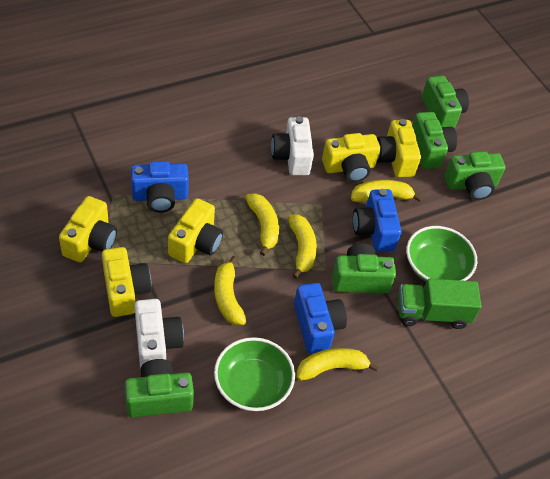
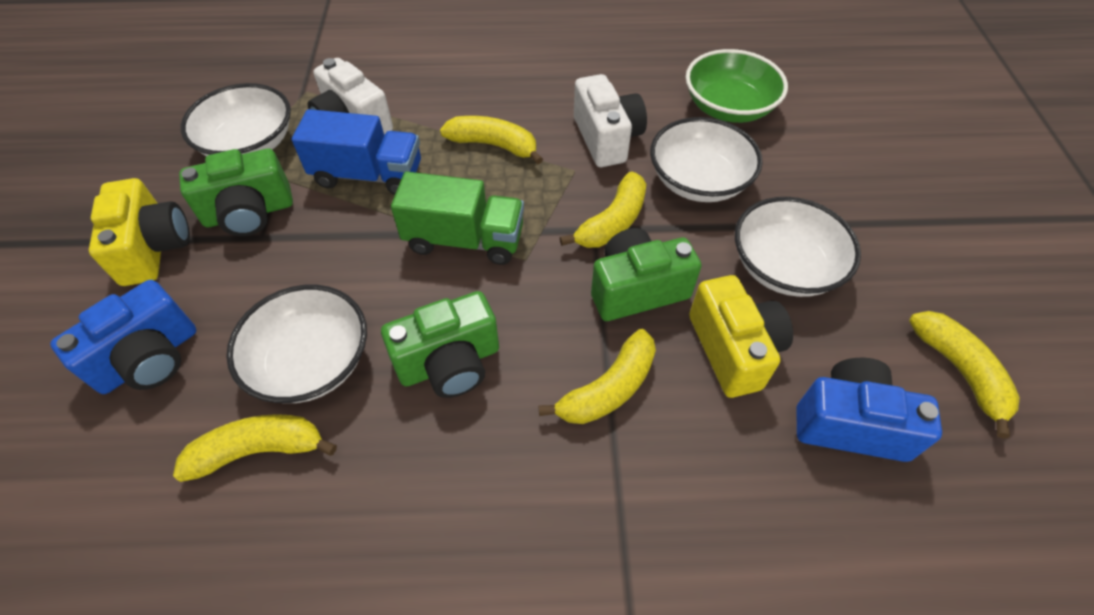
blue camera: 3 -> 2
blue truck: 0 -> 1
green bowl: 2 -> 1
green camera: 5 -> 3
white bowl: 0 -> 4
yellow camera: 5 -> 2

